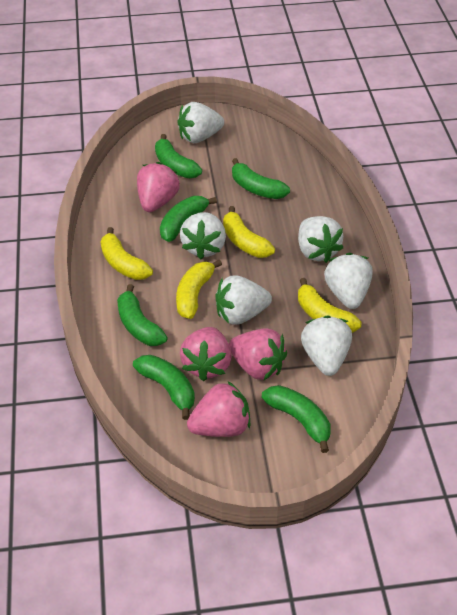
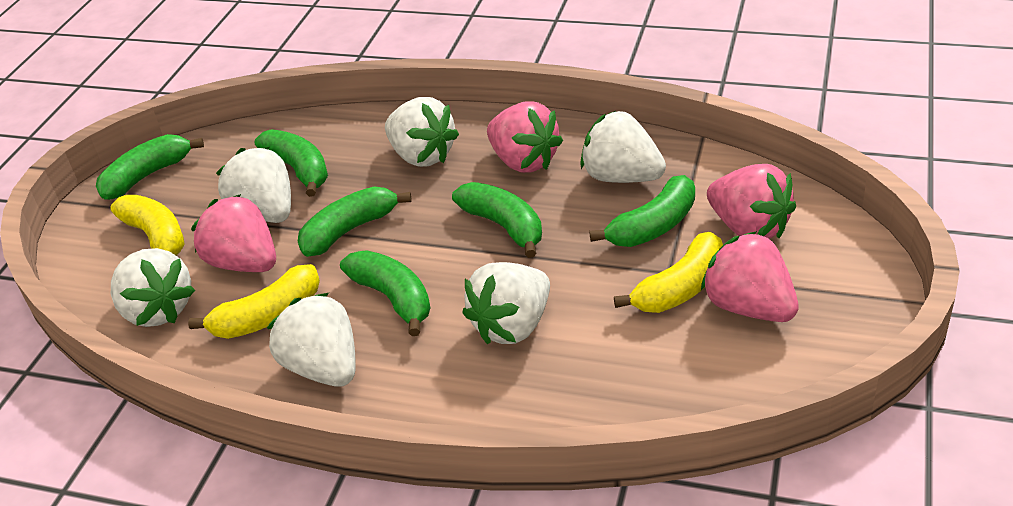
yellow banana: 4 -> 3

